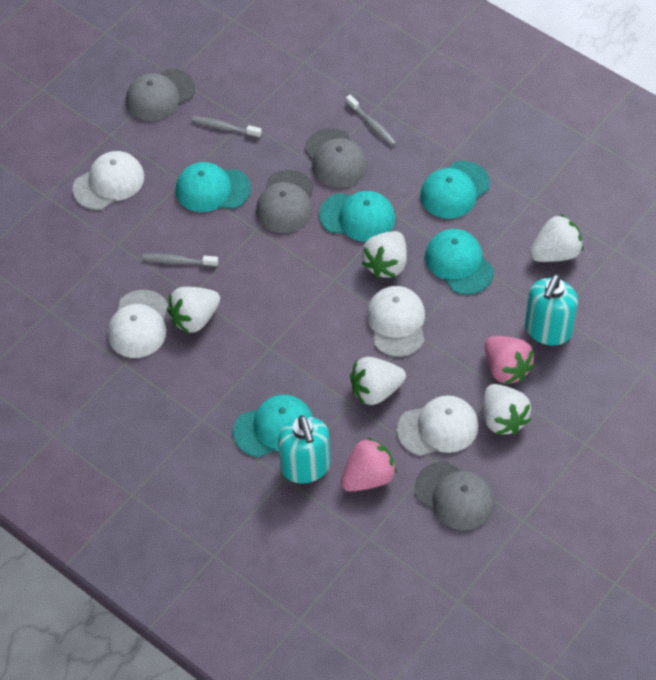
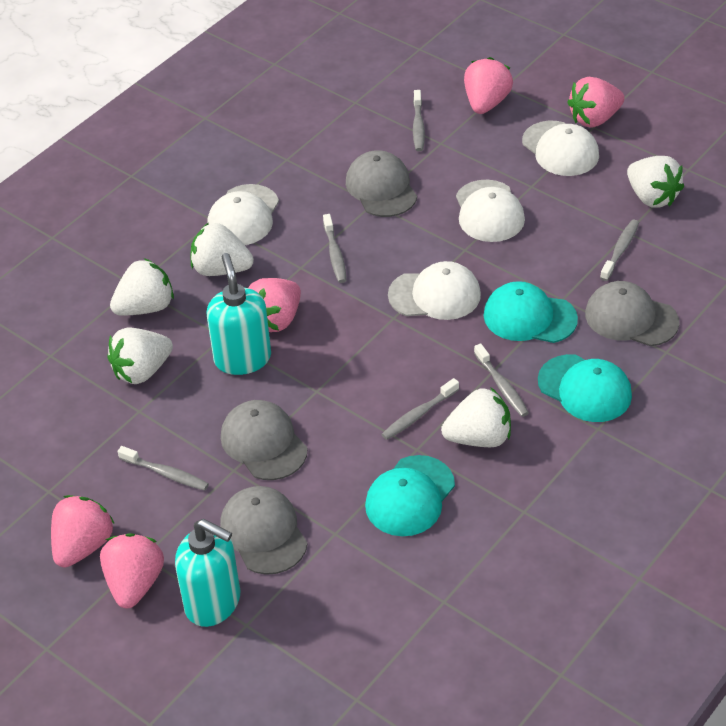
grey toothbrush: 3 -> 6
pink strawberry: 2 -> 5
turquoise cap: 5 -> 3

